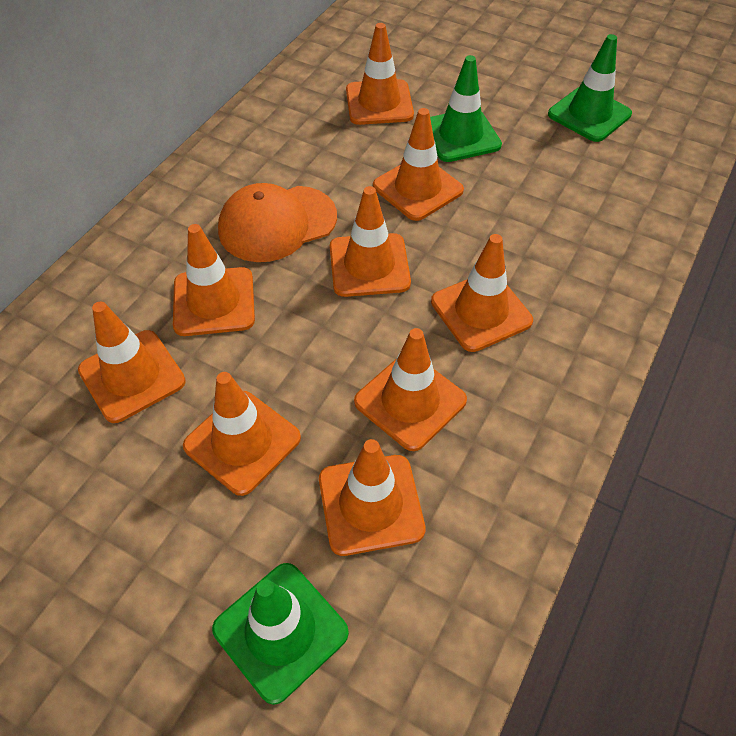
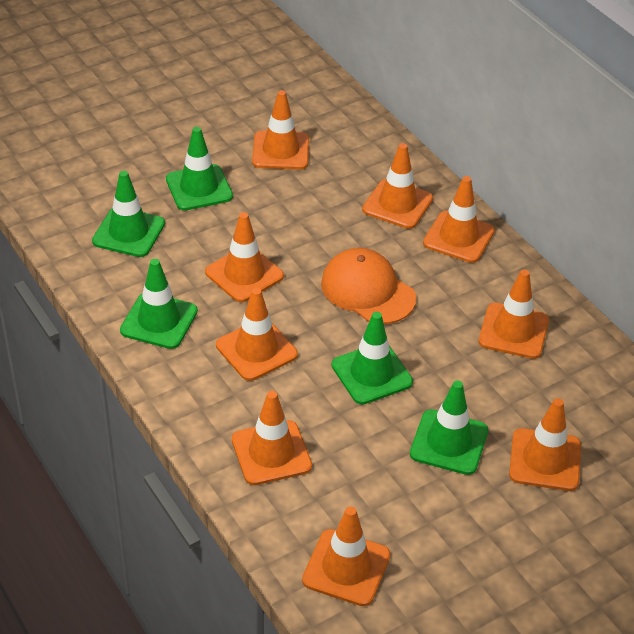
green traffic cone: 3 -> 5

